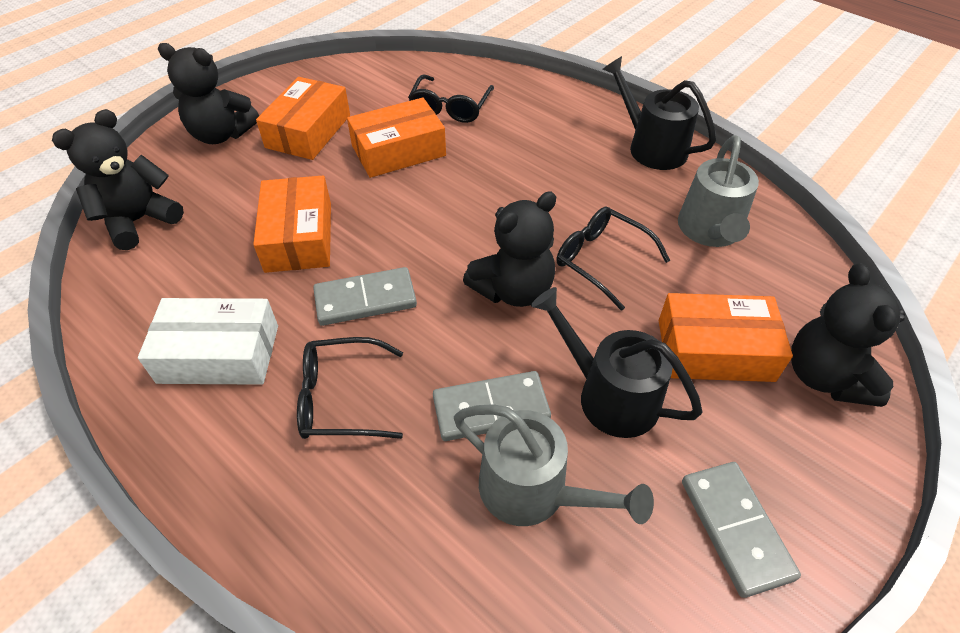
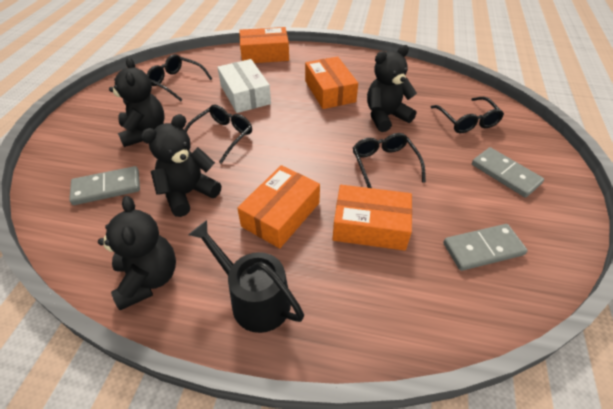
black glasses: 3 -> 4
black watering can: 2 -> 1
grey watering can: 2 -> 0

